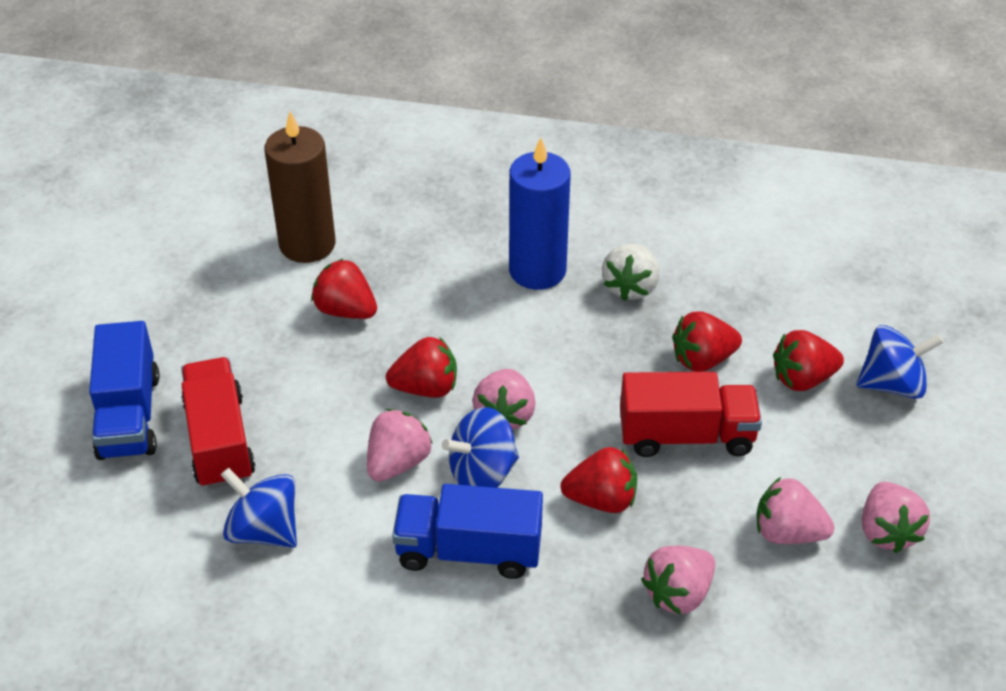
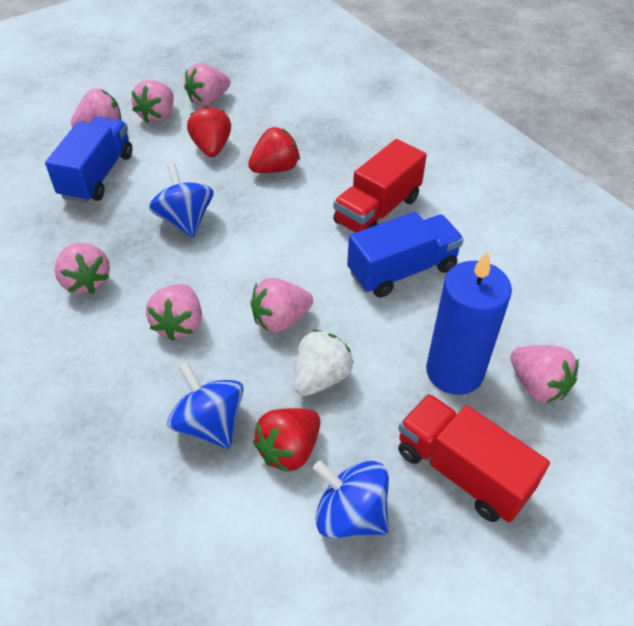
brown candle: 1 -> 0
pink strawberry: 5 -> 7
red strawberry: 5 -> 3

